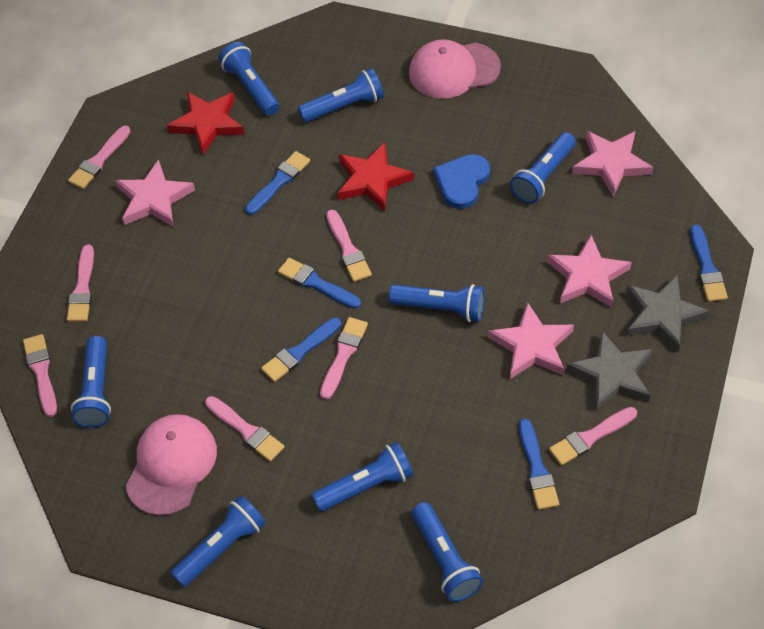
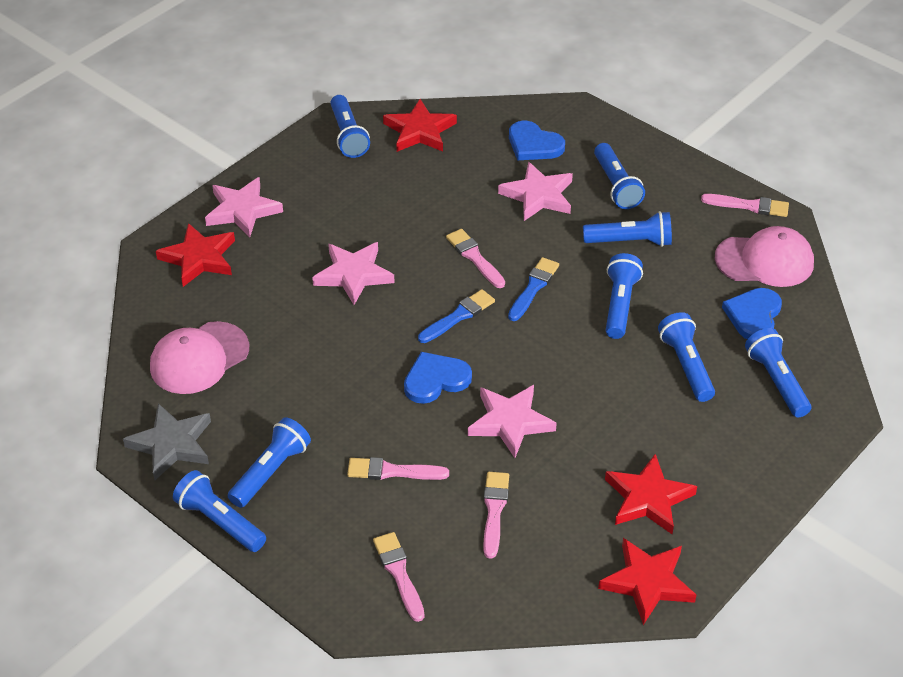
blue brush: 5 -> 2
blue heart: 1 -> 3
grey star: 2 -> 1
pink brush: 7 -> 5
red star: 2 -> 4

